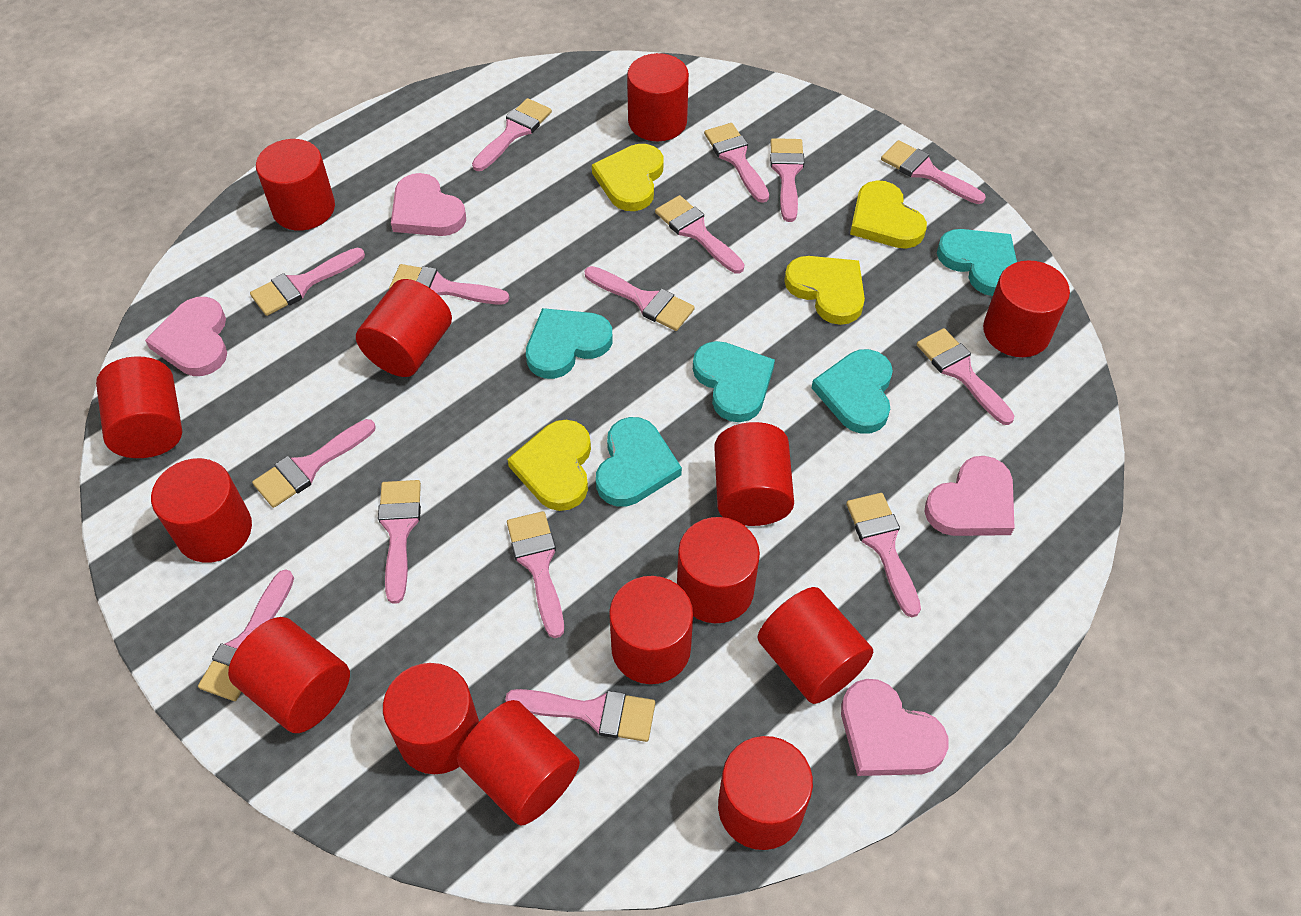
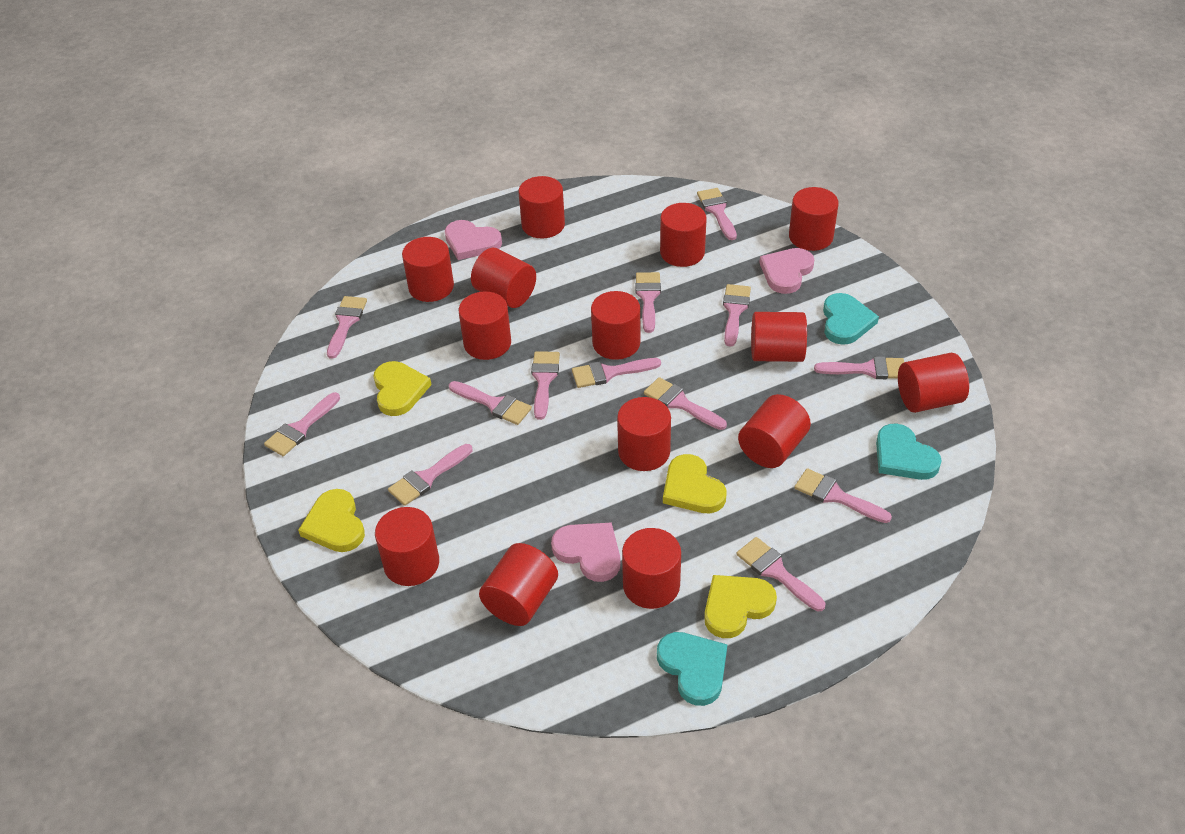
pink brush: 15 -> 13
pink heart: 4 -> 3
turquoise heart: 5 -> 3

